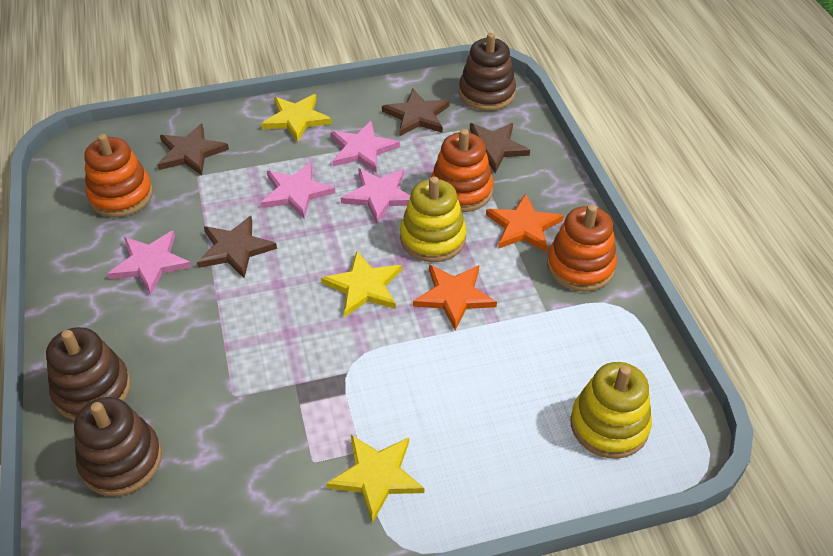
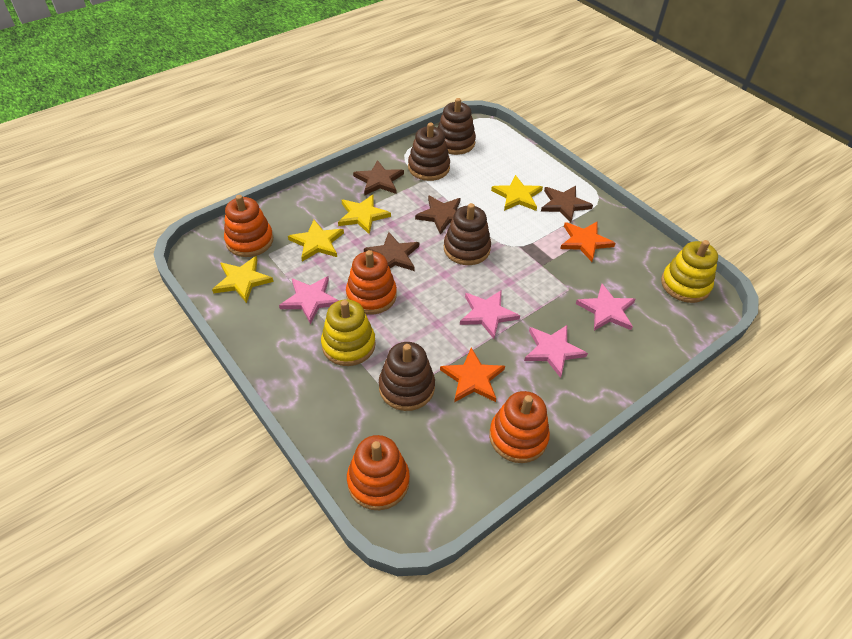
brown stacking toy: 3 -> 4
orange stacking toy: 3 -> 4
yellow star: 3 -> 4

